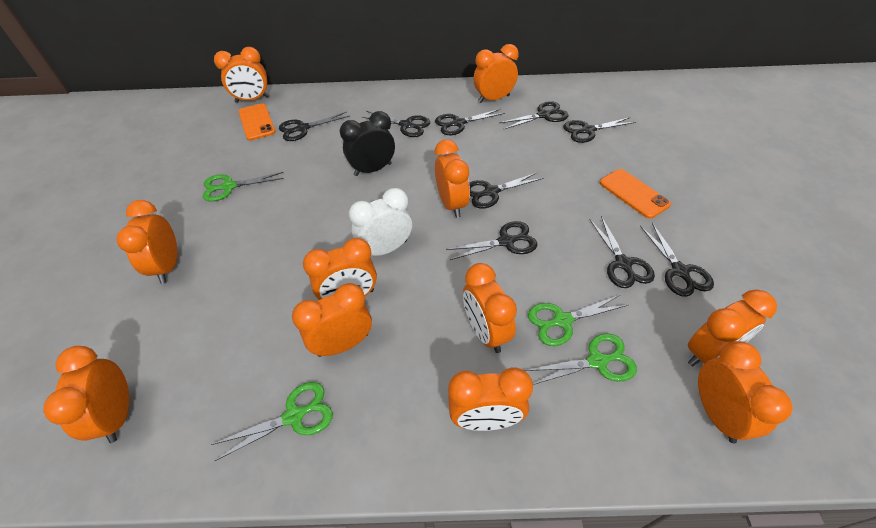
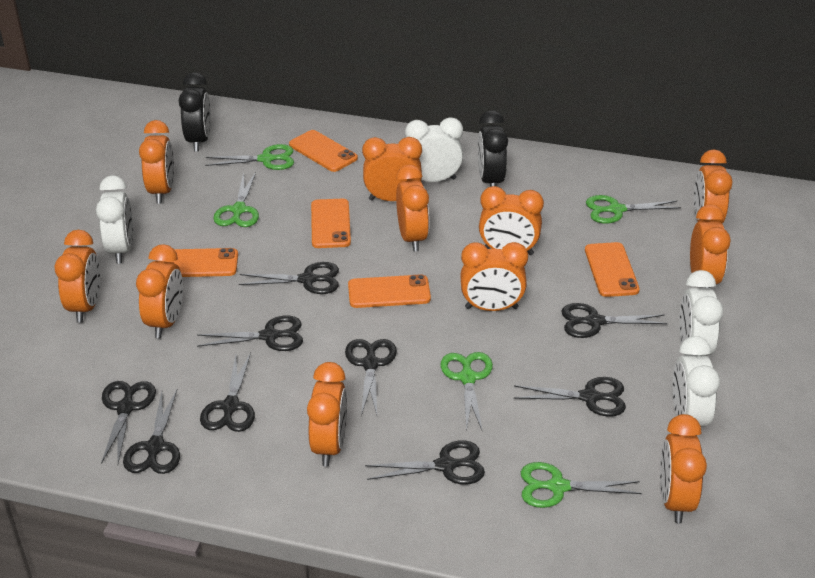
black clock: 1 -> 2
green scissors: 4 -> 5
orange phone: 2 -> 5
white clock: 1 -> 4

